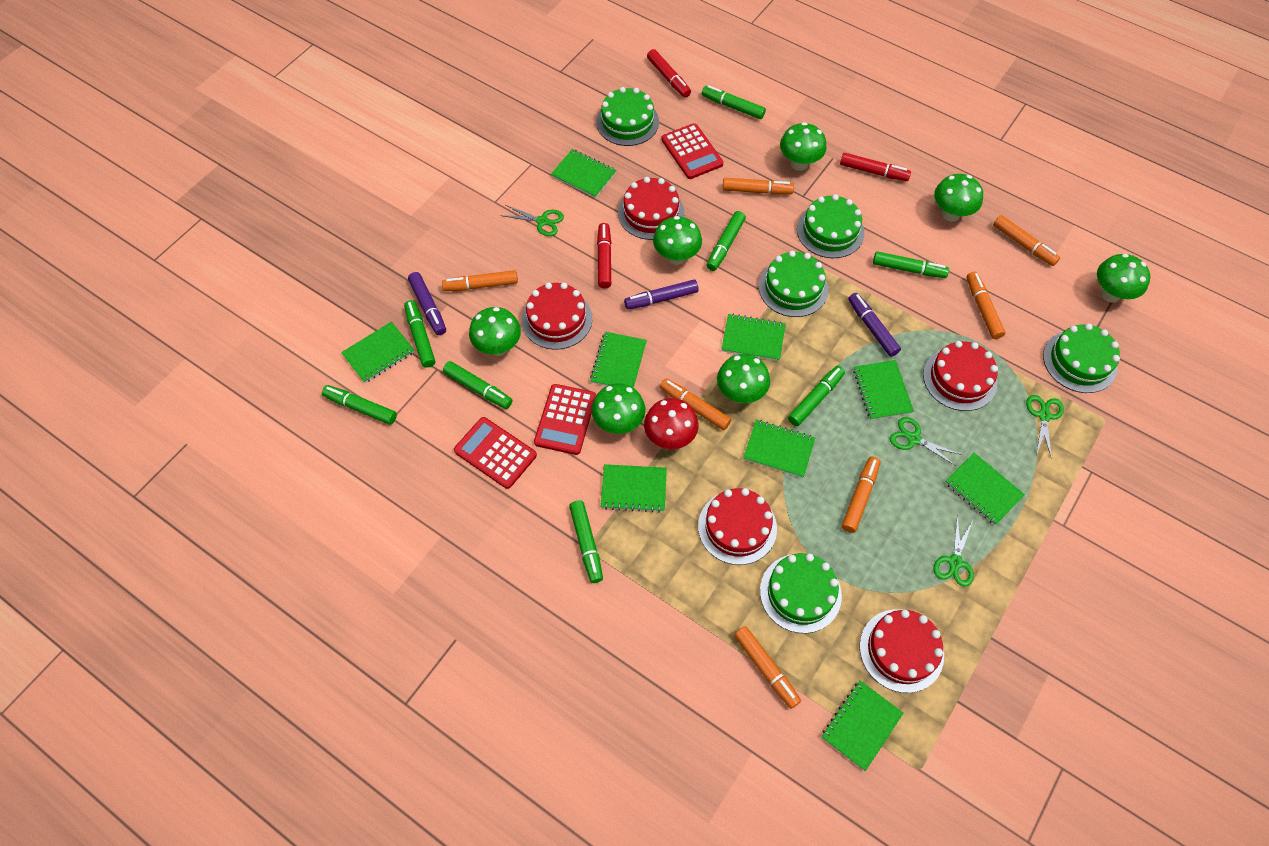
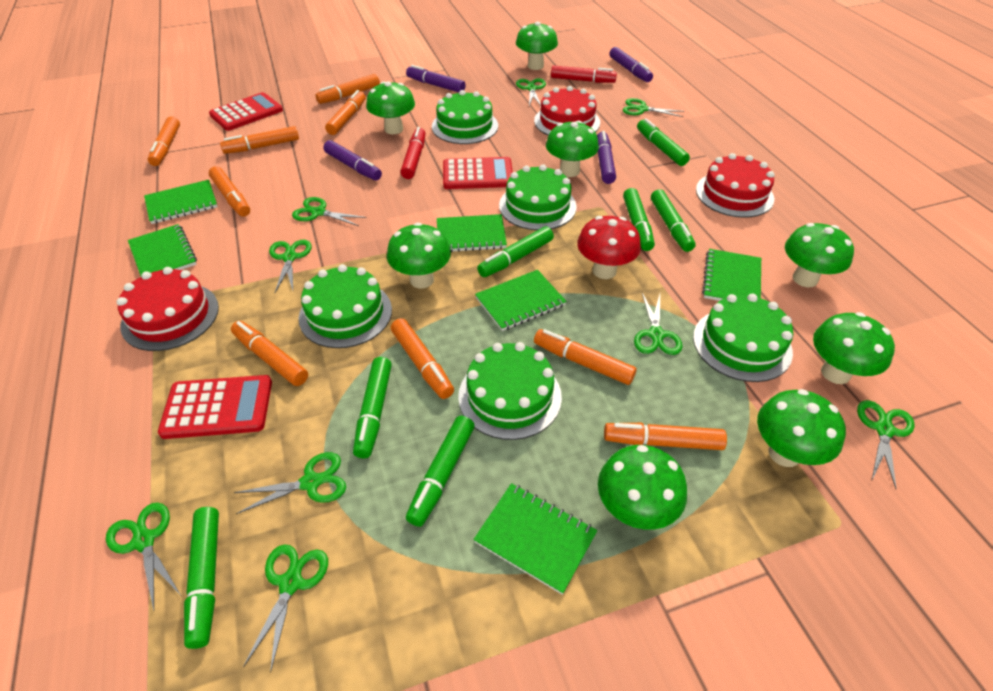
green marker: 8 -> 7
green mushroom: 7 -> 8
green notebook: 9 -> 6
green scissors: 4 -> 9
orange marker: 7 -> 9
purple marker: 3 -> 4
red cake: 5 -> 3
red marker: 3 -> 2

